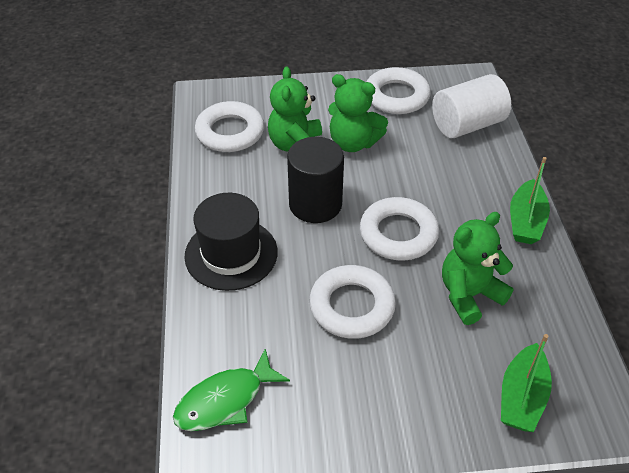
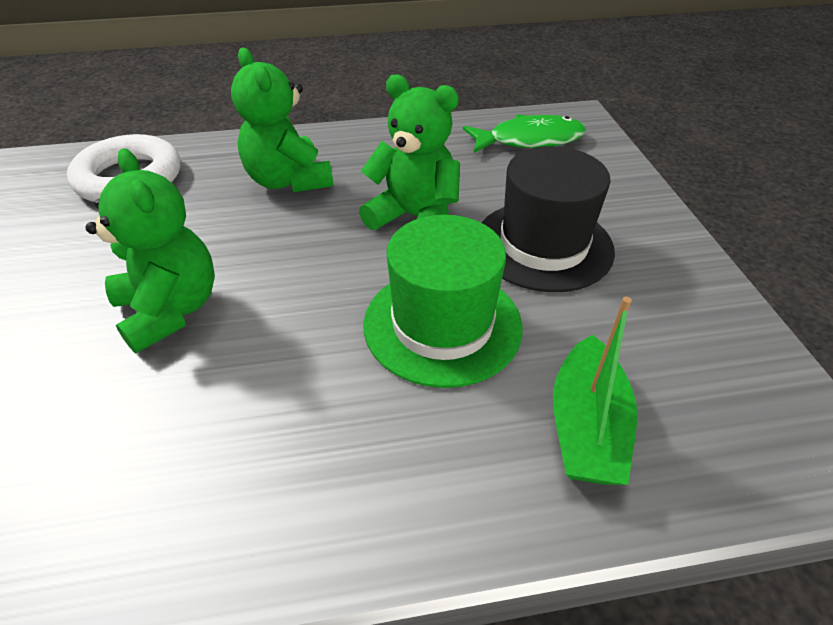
black cylinder: 1 -> 0
green boat: 2 -> 1
green hat: 0 -> 1
white cylinder: 1 -> 0
white ring: 4 -> 1

